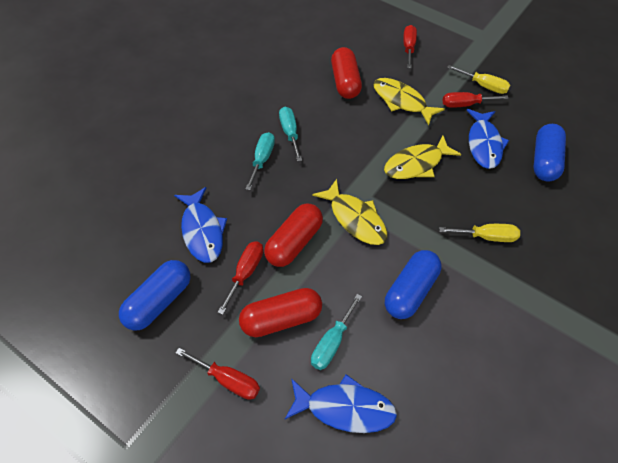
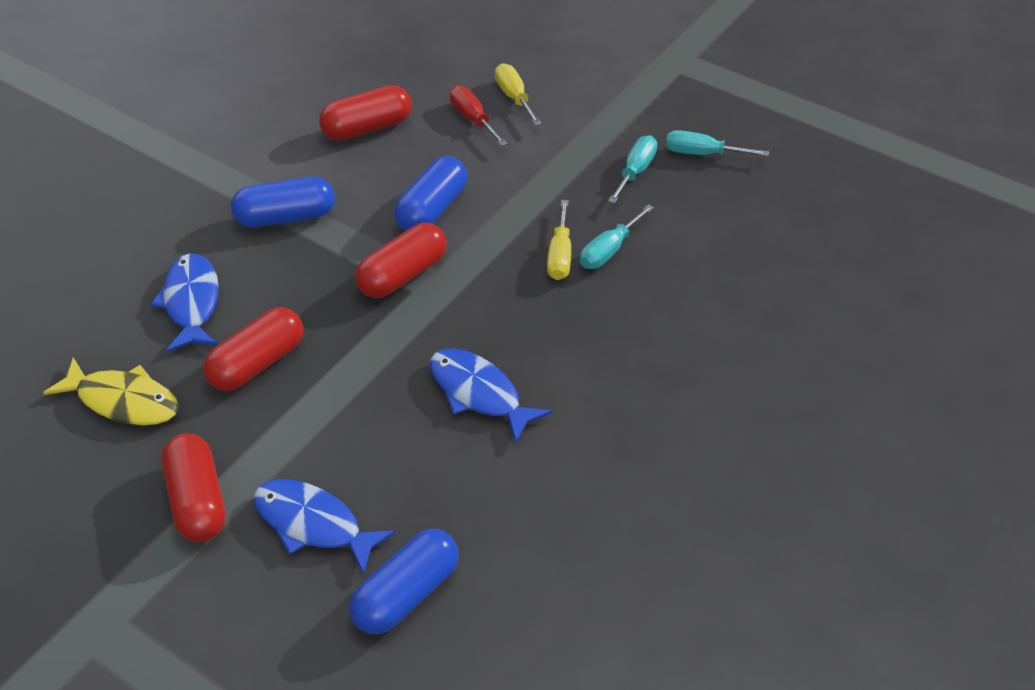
red capsule: 3 -> 4
red screwdriver: 4 -> 1
yellow fish: 3 -> 1

